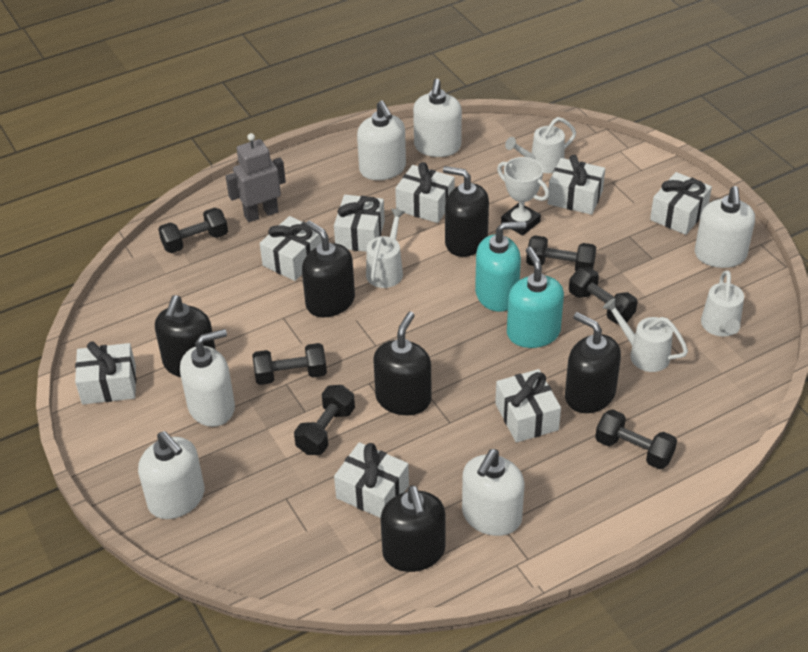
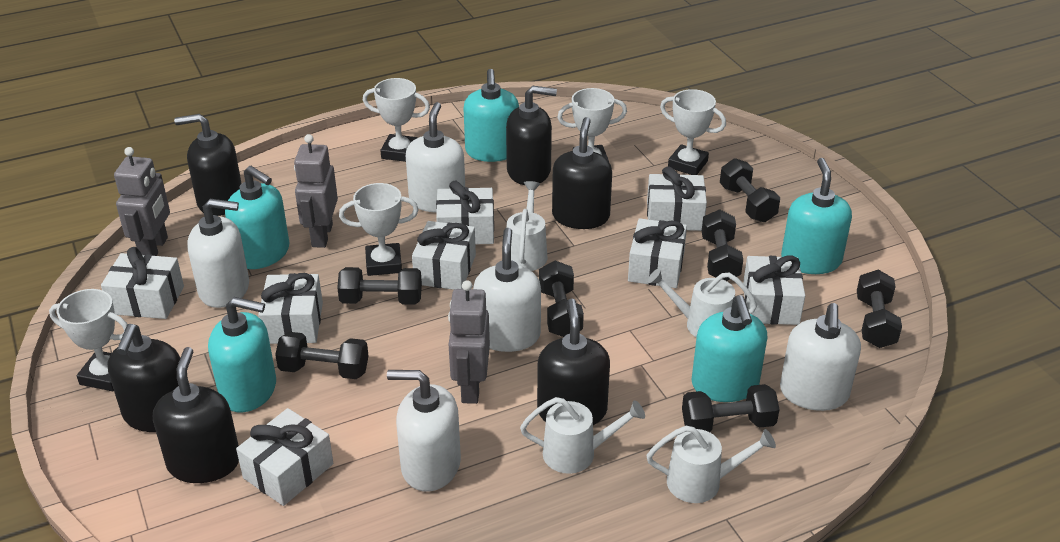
black dumbbell: 6 -> 7
grey robot: 1 -> 3
turquoise soap dispenser: 2 -> 5
white soap dispenser: 6 -> 5
white trophy: 1 -> 5

